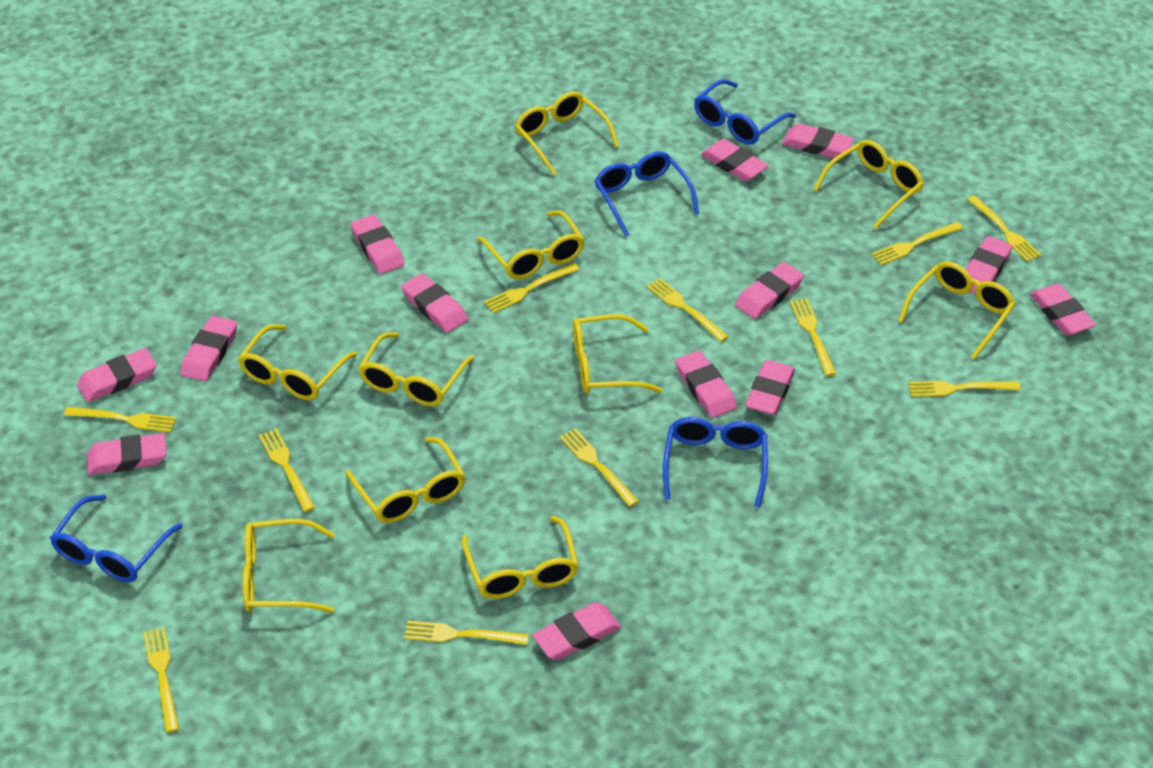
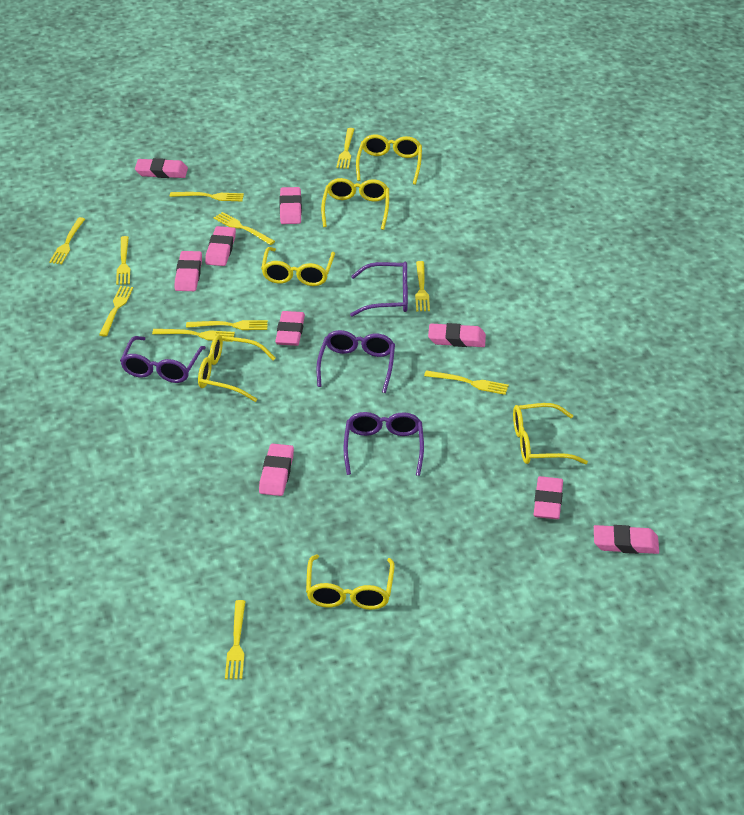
blue glasses: 4 -> 0
pink eraser: 13 -> 9
purple glasses: 0 -> 4
yellow glasses: 10 -> 6

